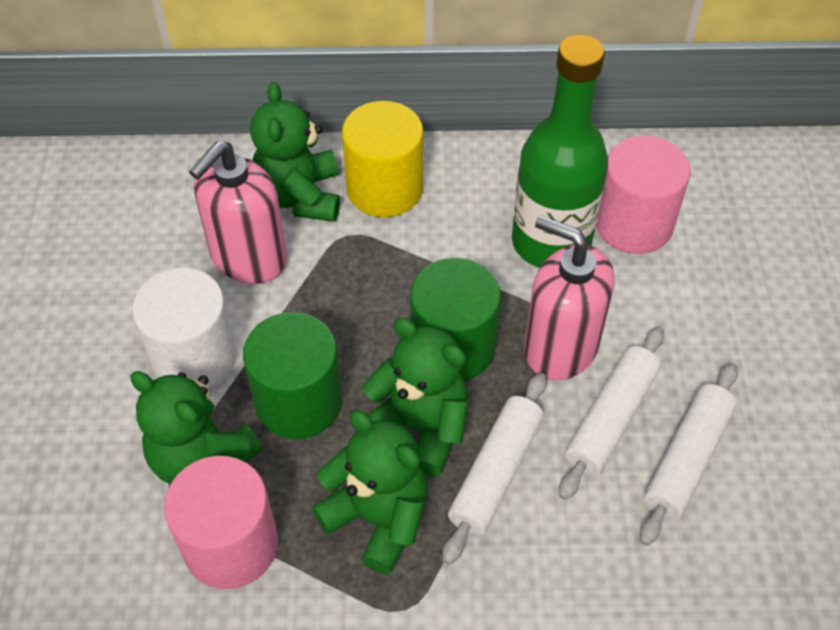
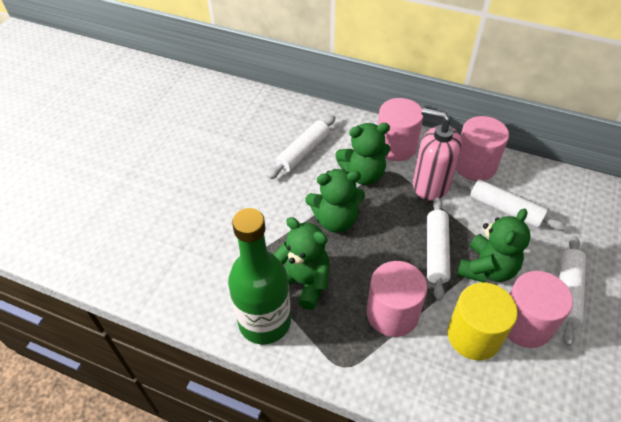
green cylinder: 2 -> 0
pink cylinder: 2 -> 4
pink soap dispenser: 2 -> 1
white cylinder: 1 -> 0
white rolling pin: 3 -> 4

